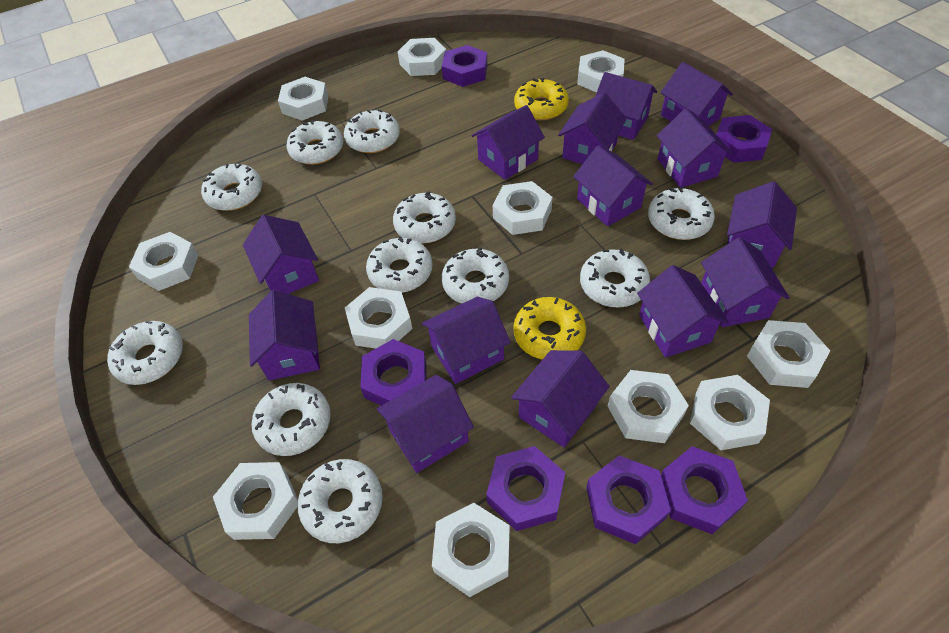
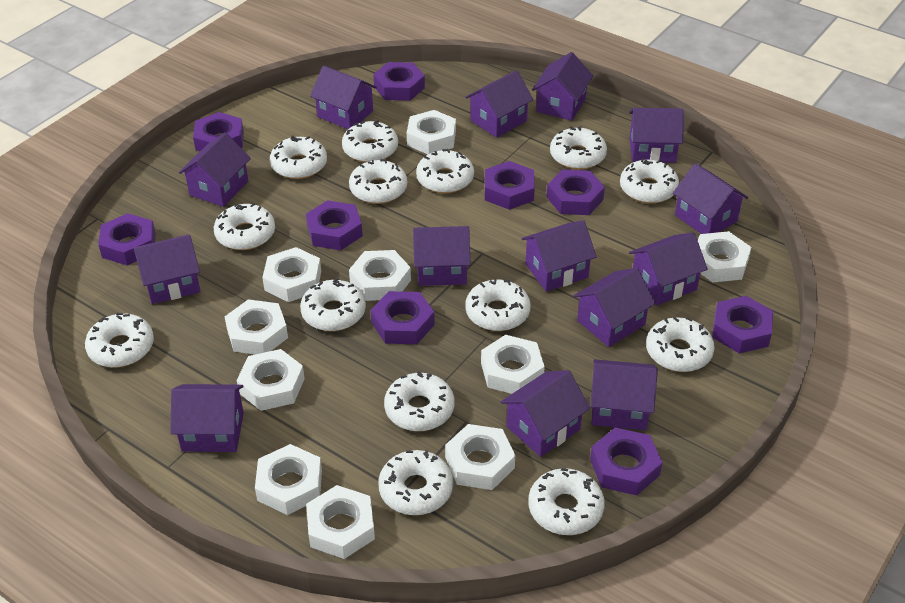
purple nut: 6 -> 9
white donut: 11 -> 14
white nut: 11 -> 10
yellow donut: 2 -> 0

